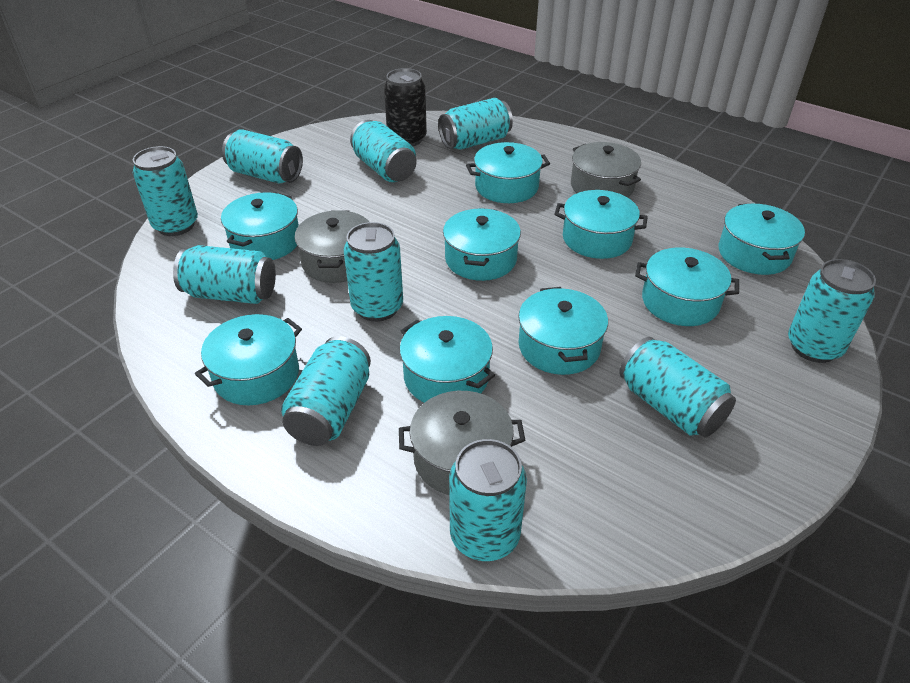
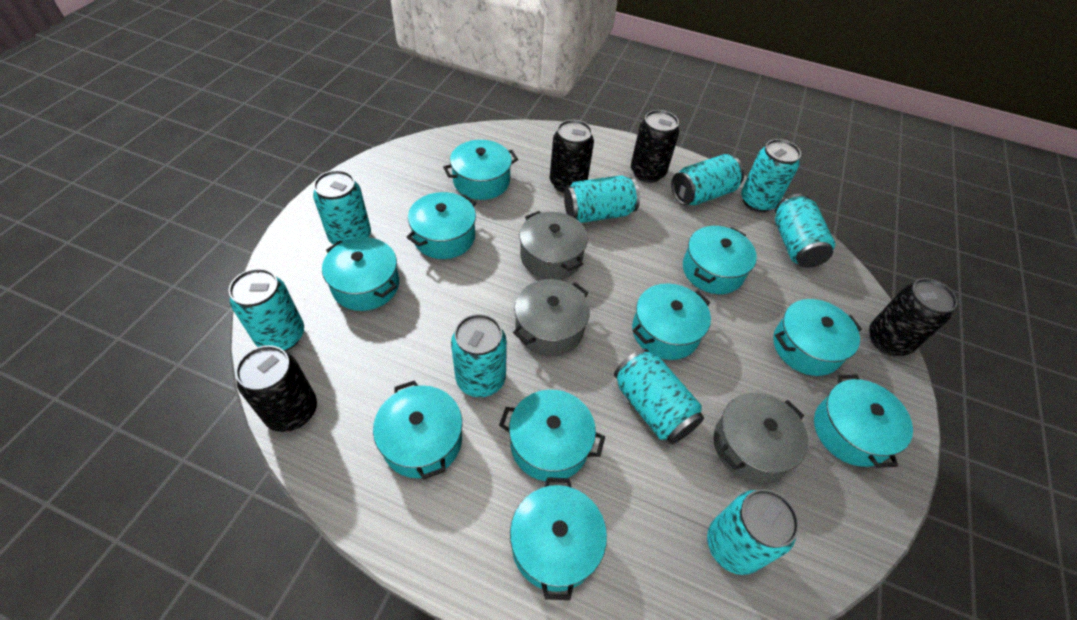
black can: 1 -> 4
turquoise can: 10 -> 9
turquoise pot: 9 -> 10

